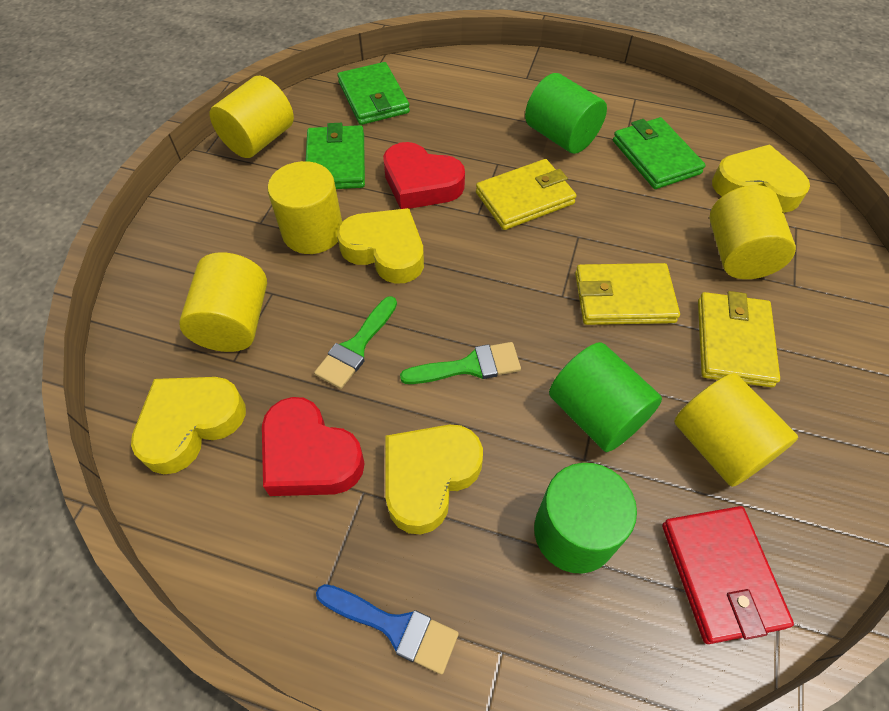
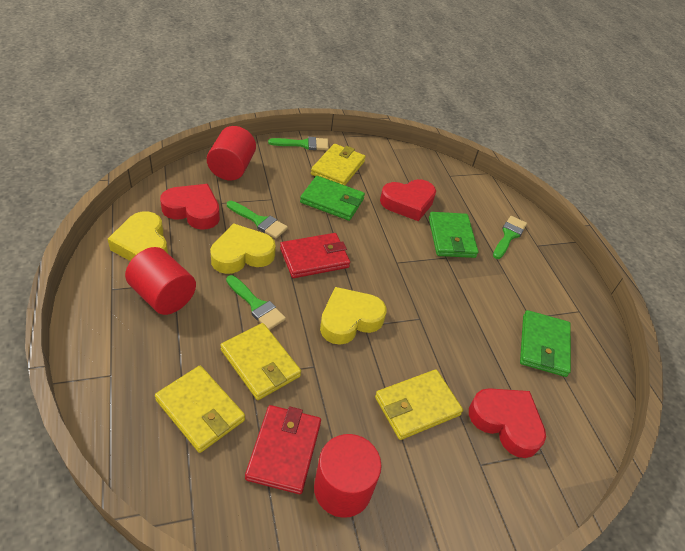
blue brush: 1 -> 0
green brush: 2 -> 4
green cylinder: 3 -> 0
red cylinder: 0 -> 3
red heart: 2 -> 3
red wallet: 1 -> 2
yellow cylinder: 5 -> 0
yellow heart: 4 -> 3
yellow wallet: 3 -> 4

